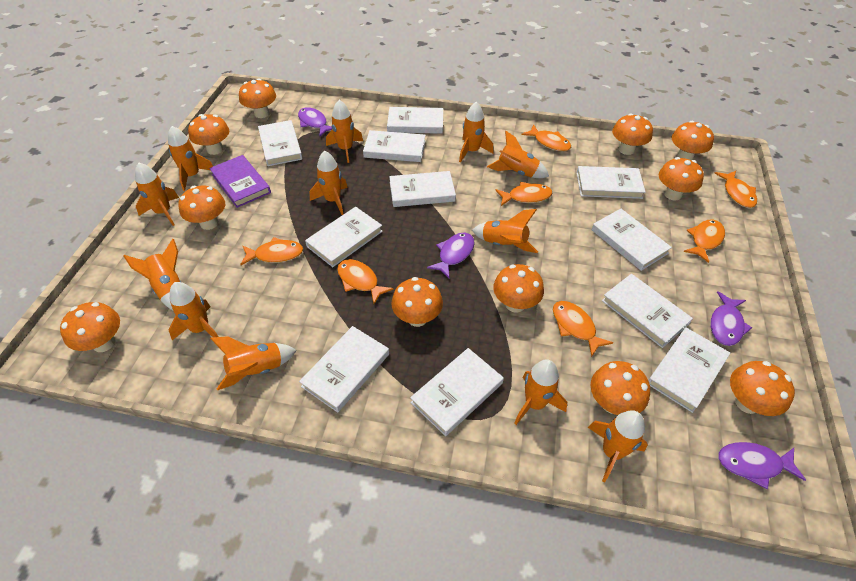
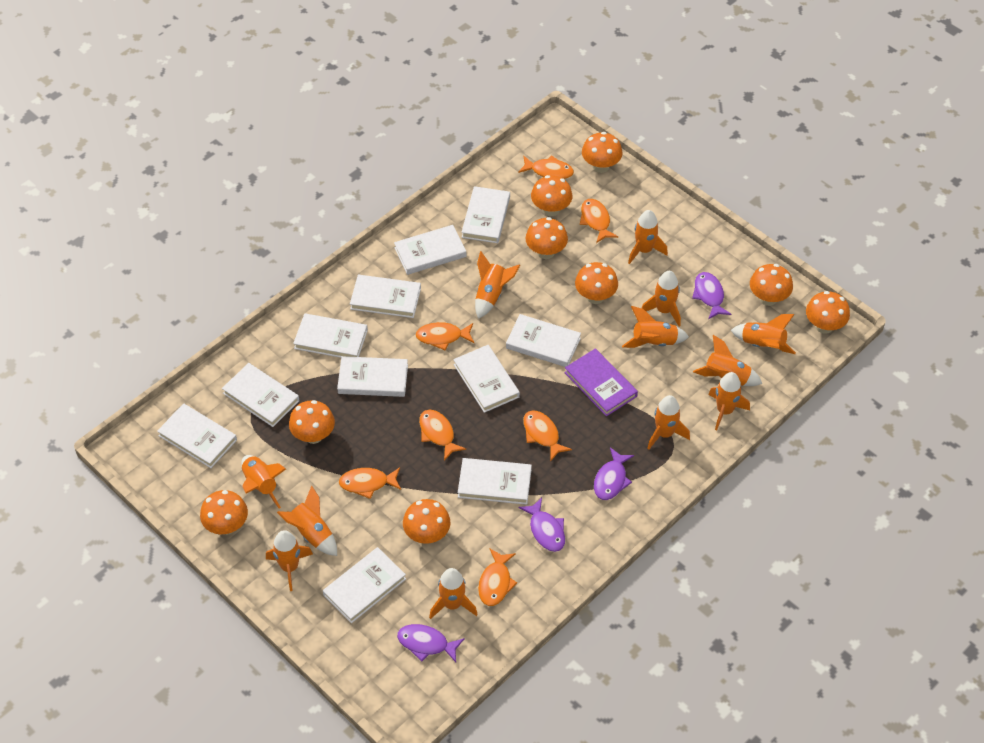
orange mushroom: 11 -> 9

